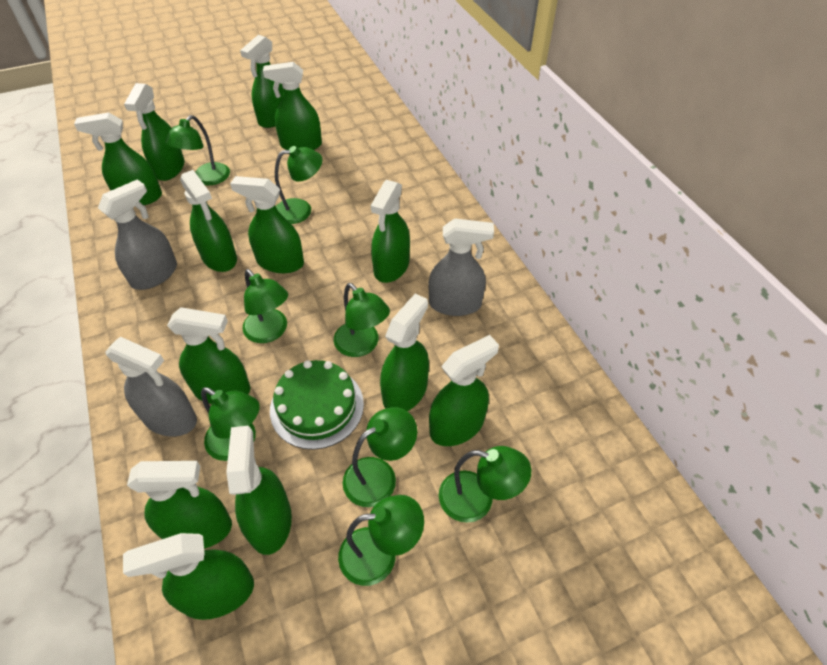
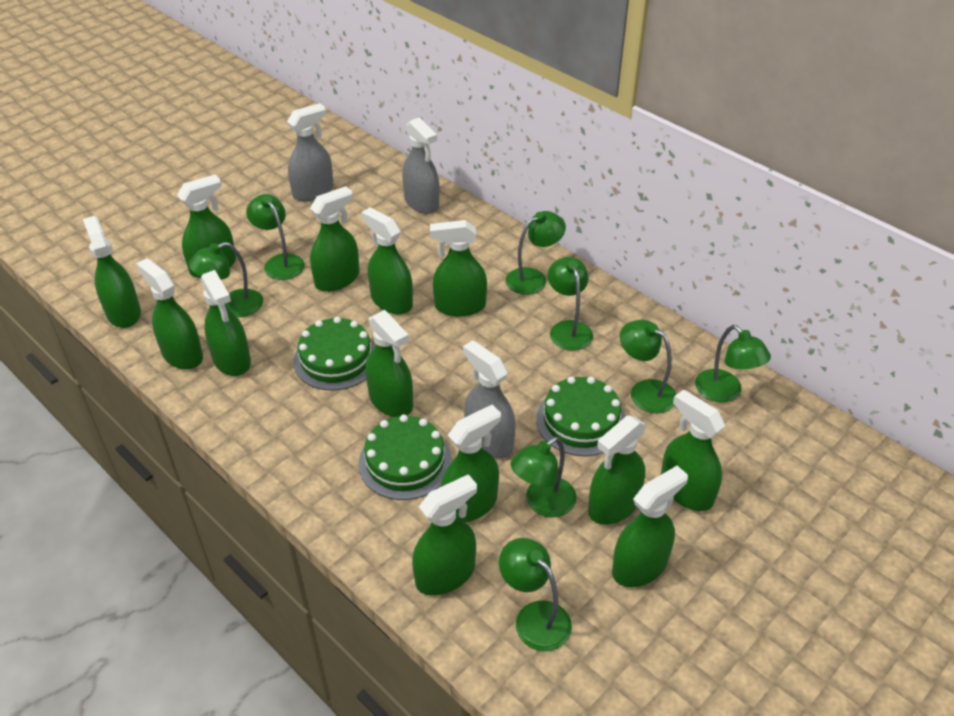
green cake: 1 -> 3

